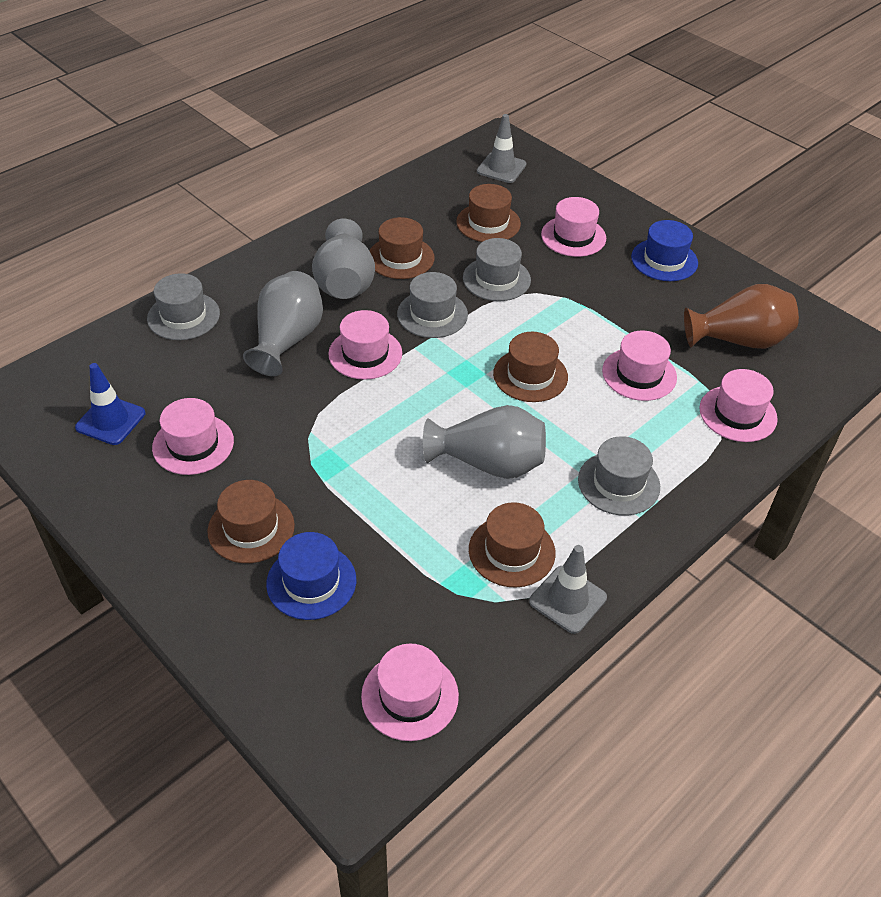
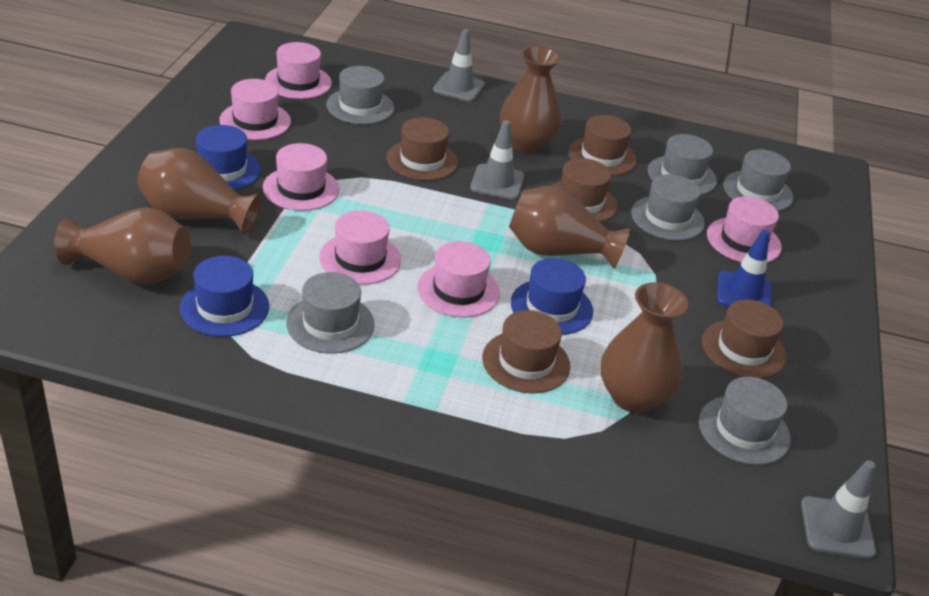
blue hat: 2 -> 3
brown vase: 1 -> 5
grey hat: 4 -> 6
grey traffic cone: 2 -> 3
grey vase: 3 -> 0

